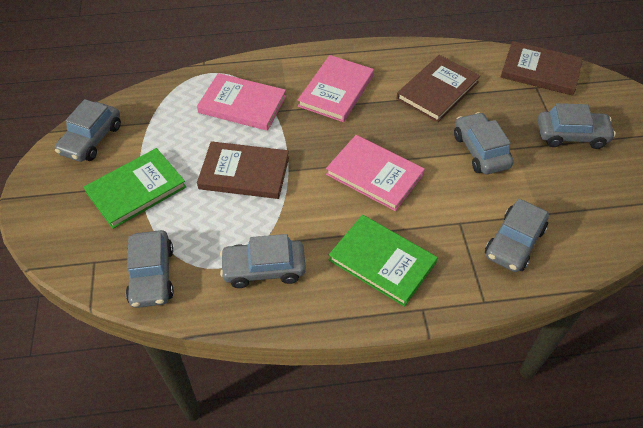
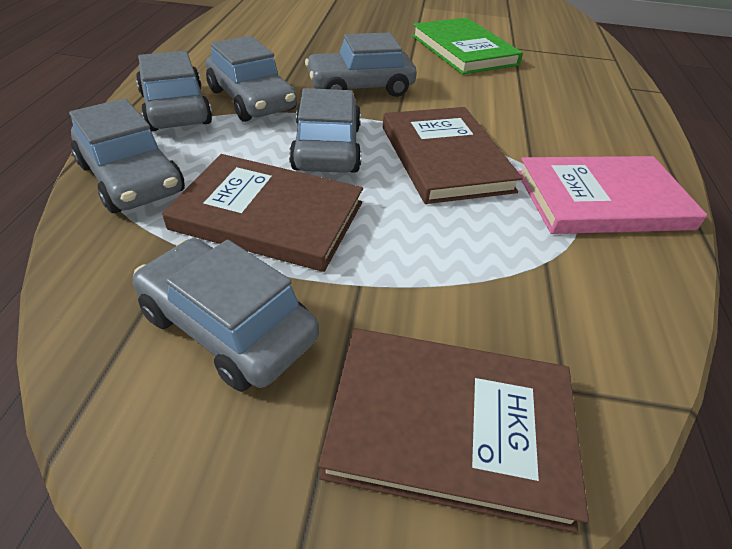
green book: 2 -> 1
pink book: 3 -> 1

